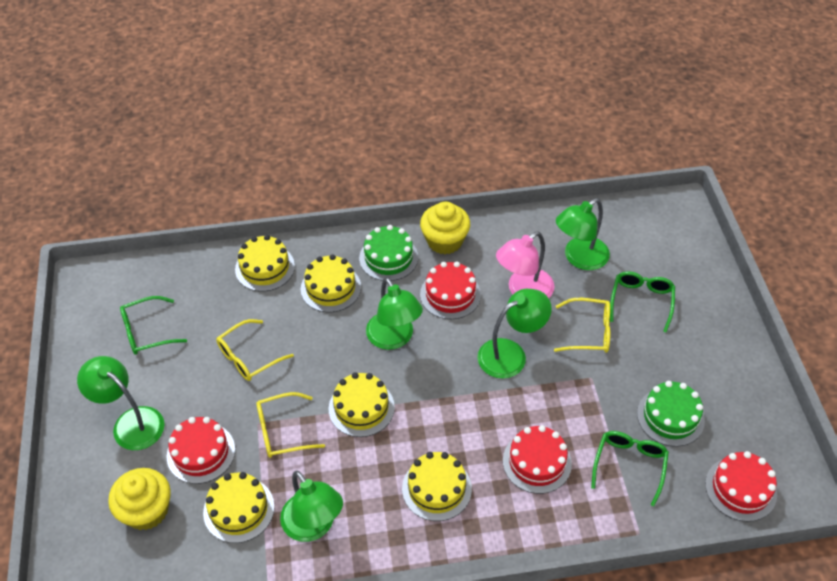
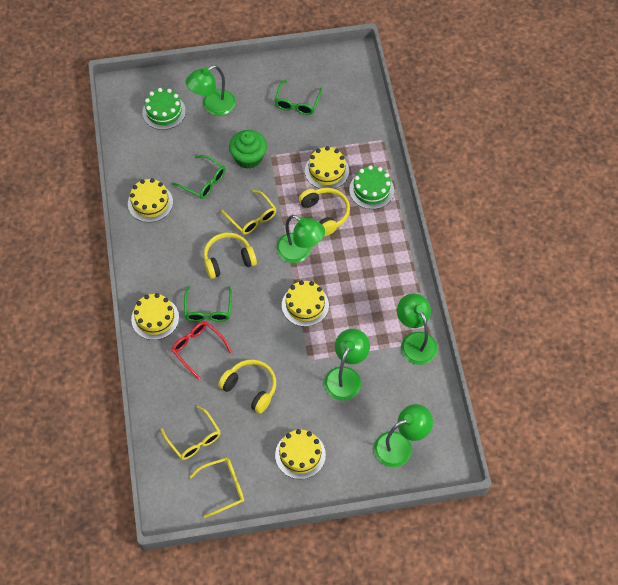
green cupcake: 0 -> 1
pink lamp: 1 -> 0
red cake: 4 -> 0
red glasses: 0 -> 1
yellow cupcake: 2 -> 0
yellow headphones: 0 -> 3

